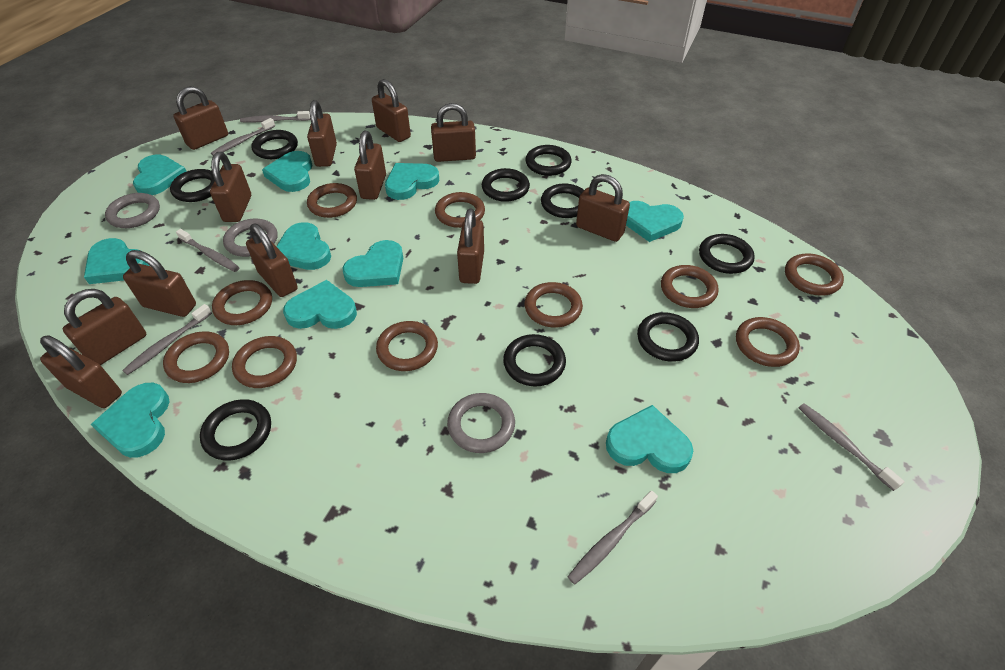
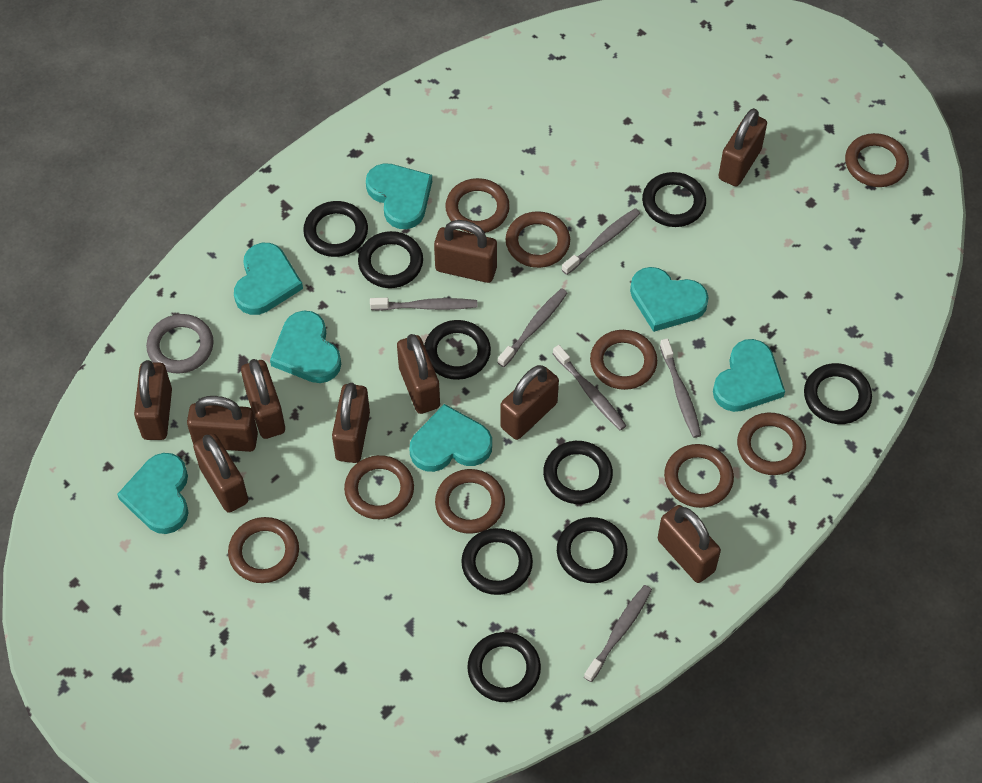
brown padlock: 12 -> 10
brown ring: 10 -> 9
grey ring: 3 -> 1
turquoise heart: 10 -> 7

